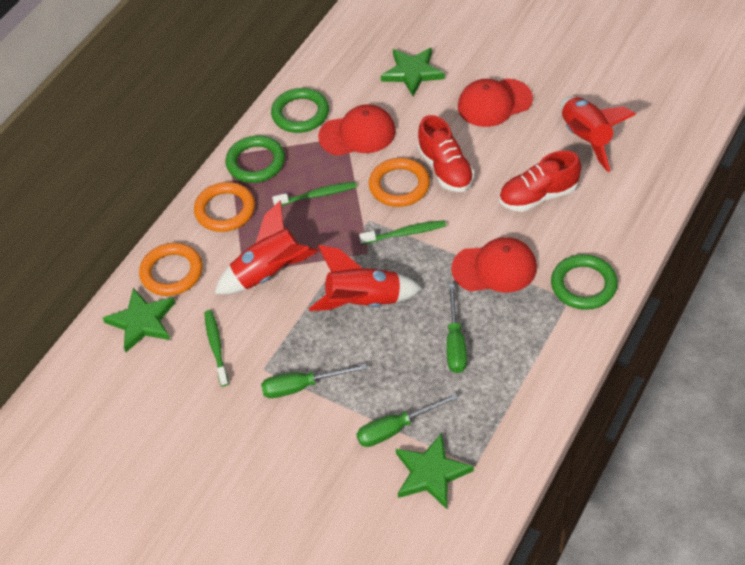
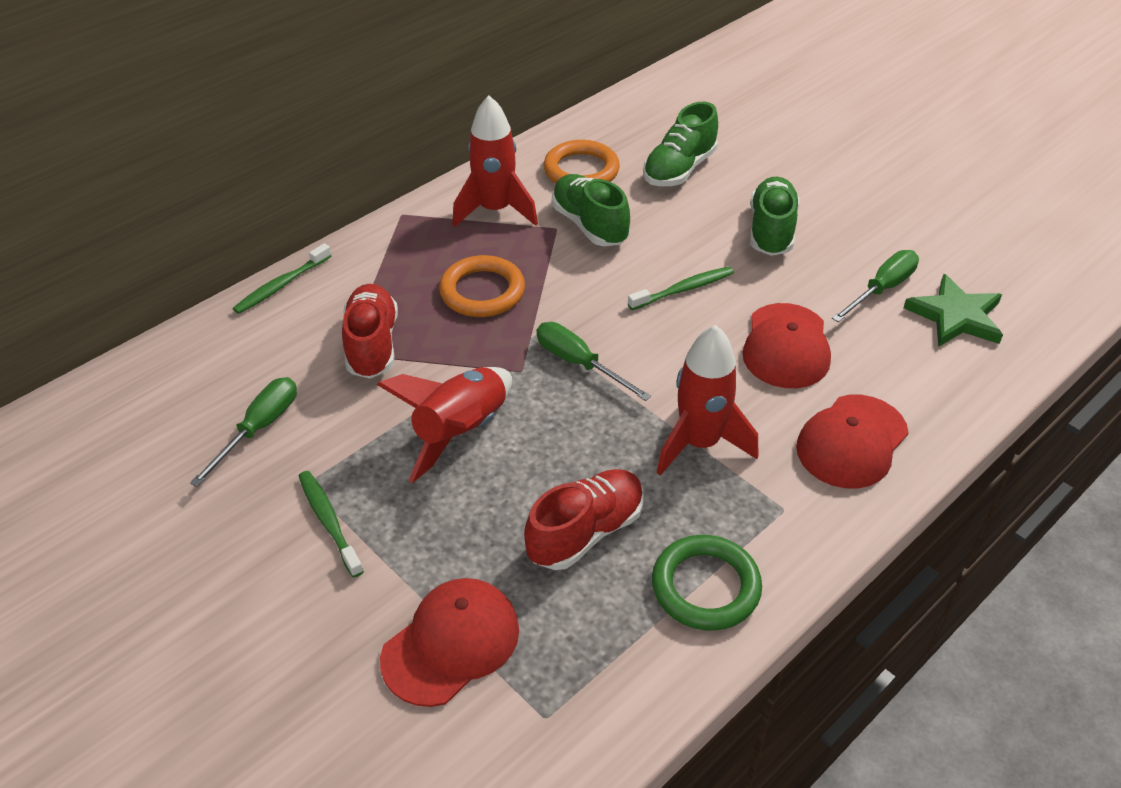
green ring: 3 -> 1
green shoe: 0 -> 3
green star: 3 -> 1
orange ring: 3 -> 2

